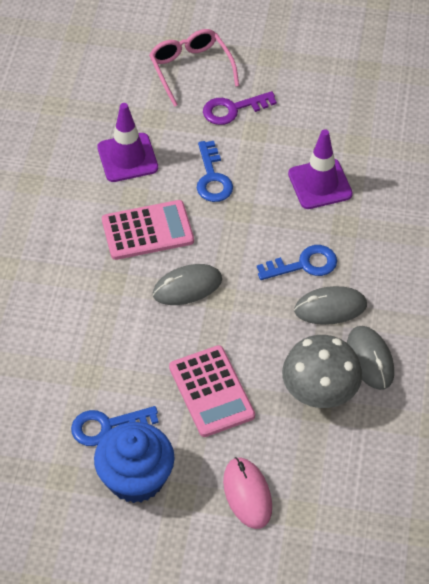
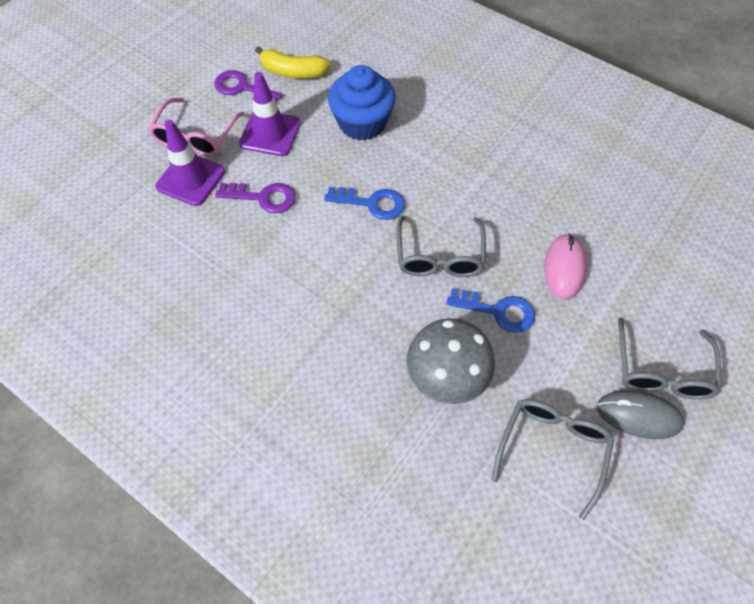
blue key: 3 -> 2
grey glasses: 0 -> 3
grey mouse: 3 -> 1
pink calculator: 2 -> 0
purple key: 1 -> 2
yellow banana: 0 -> 1

